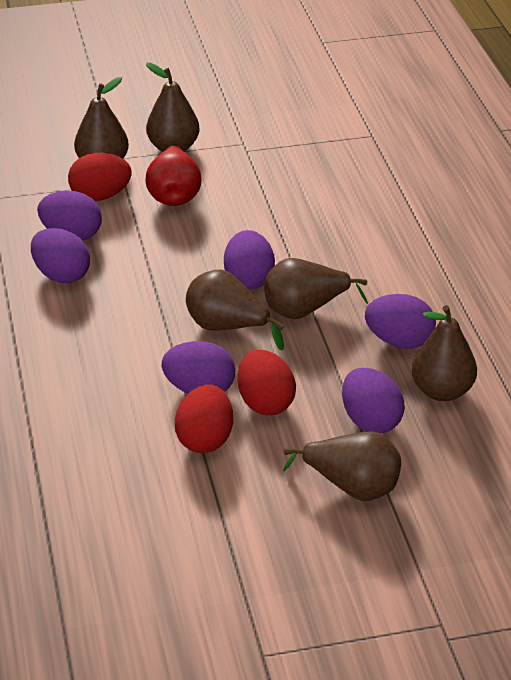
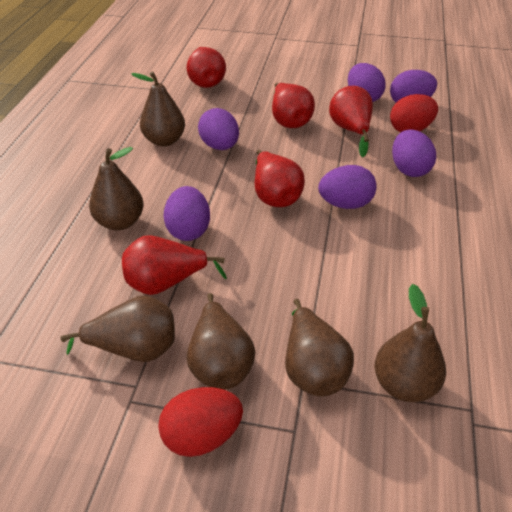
red egg: 3 -> 2
red pear: 1 -> 5

